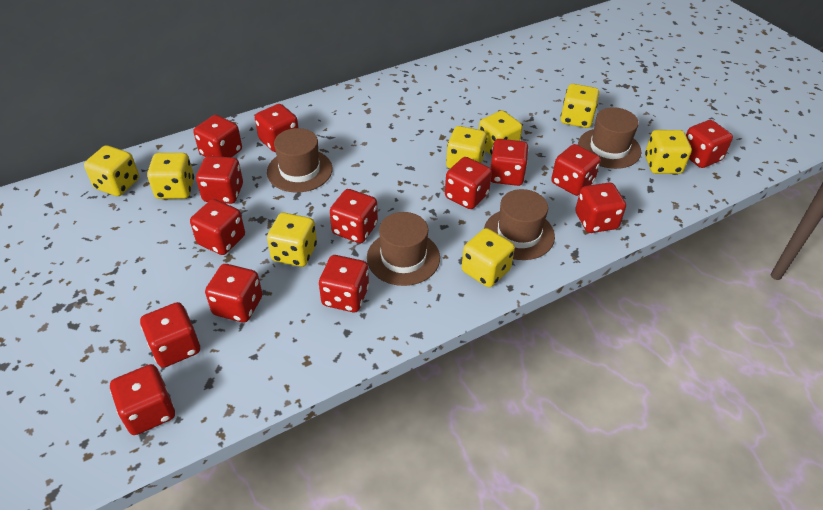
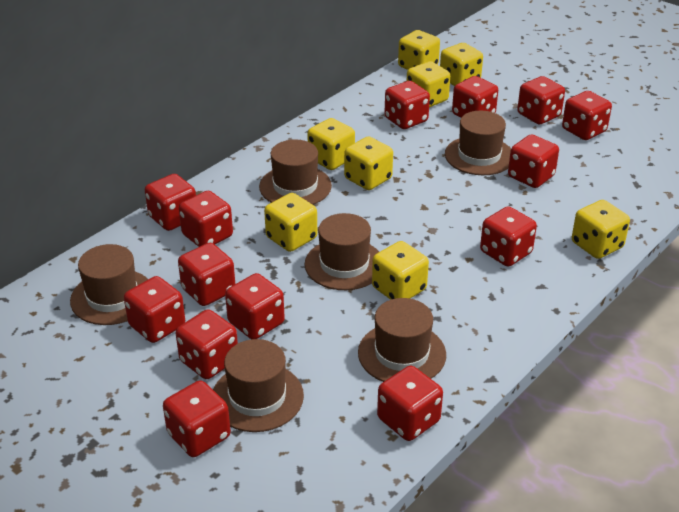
brown hat: 4 -> 6

